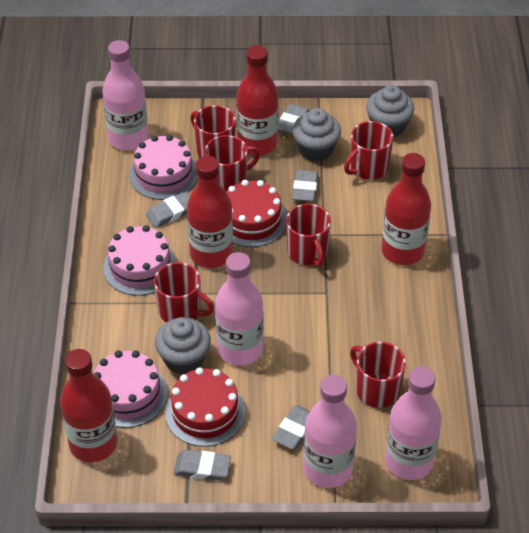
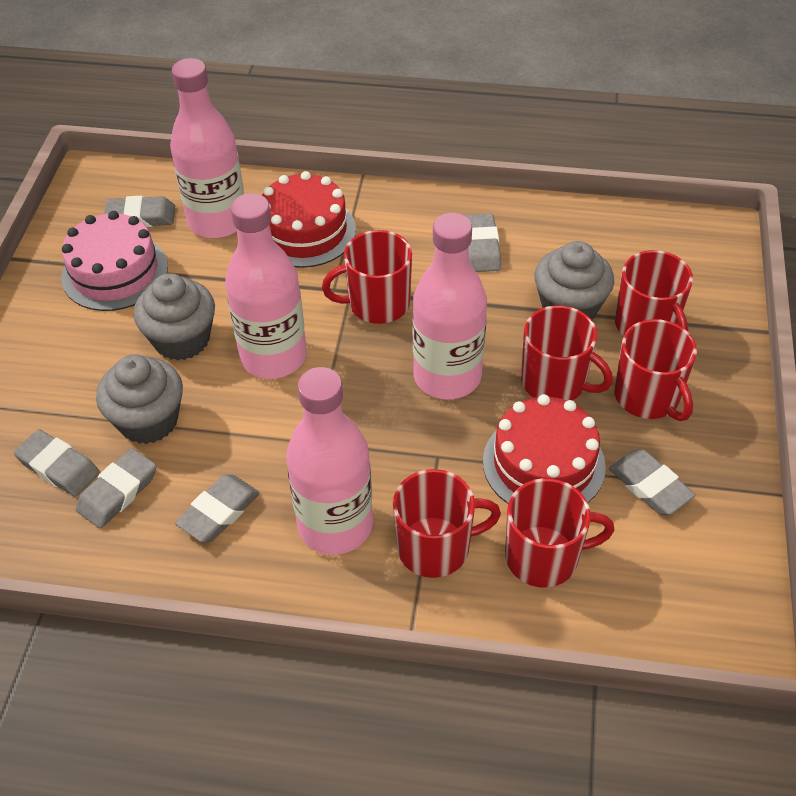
grey eraser: 5 -> 6
pink cake: 3 -> 1
red bottle: 4 -> 0

